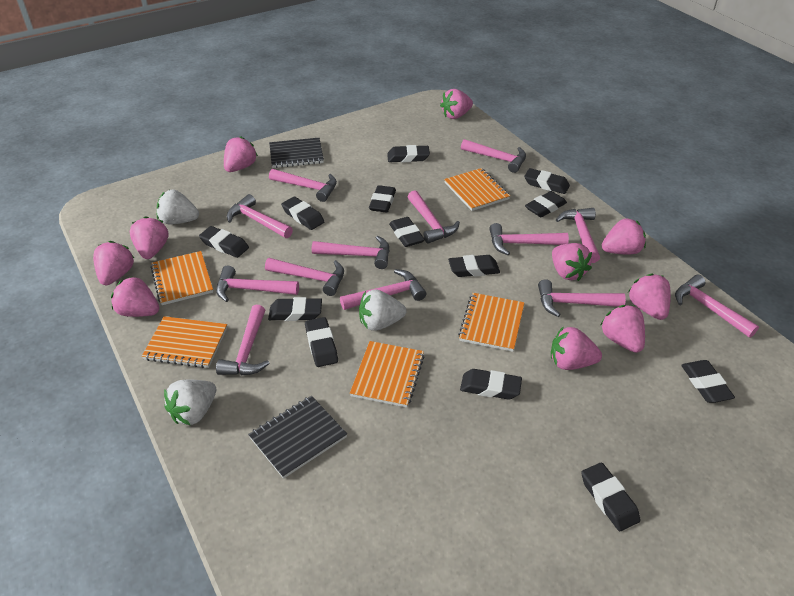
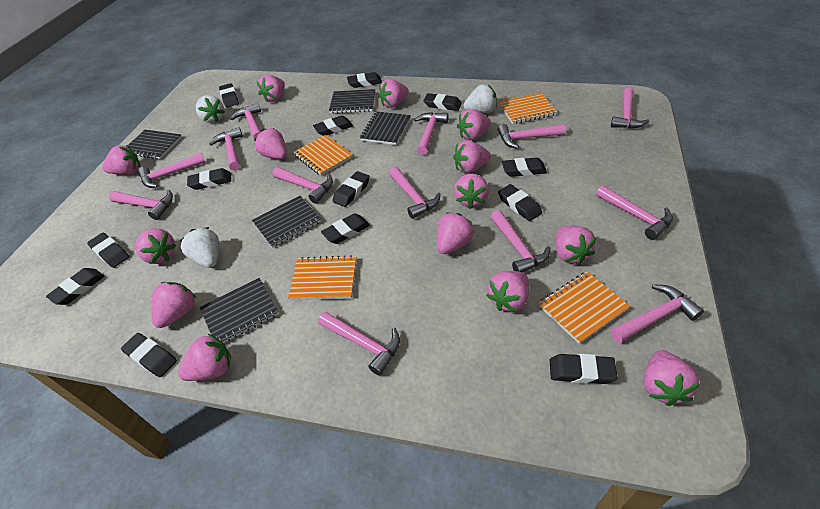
black notebook: 2 -> 5
orange notebook: 5 -> 4
pink strawberry: 10 -> 14

